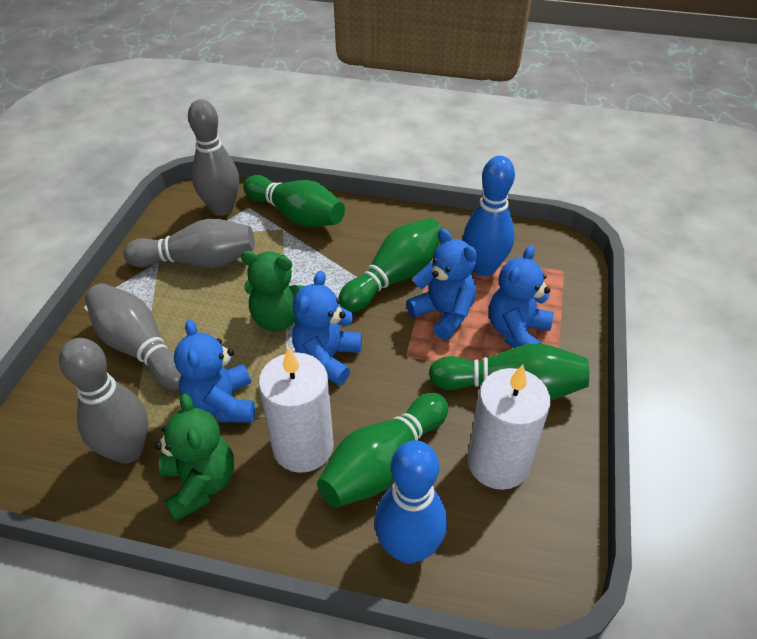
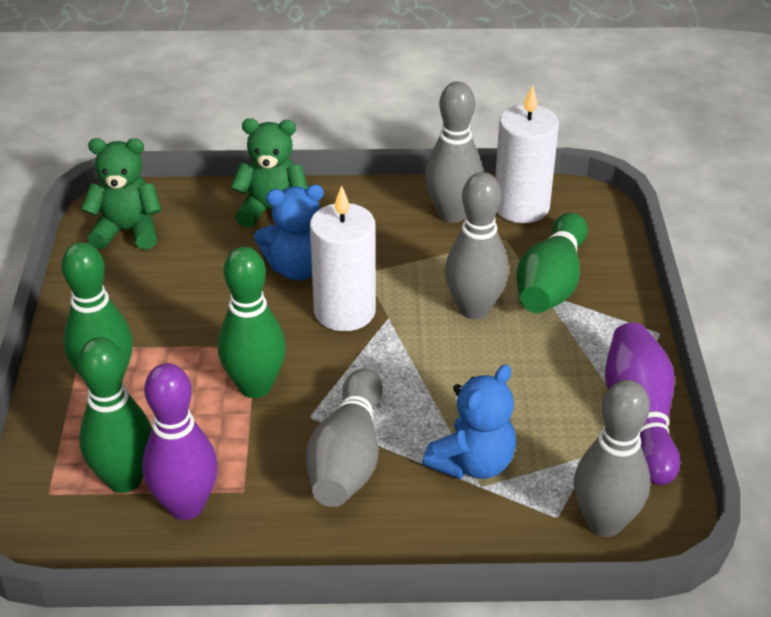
blue bowling pin: 2 -> 0
blue teddy bear: 4 -> 2
purple bowling pin: 0 -> 2

